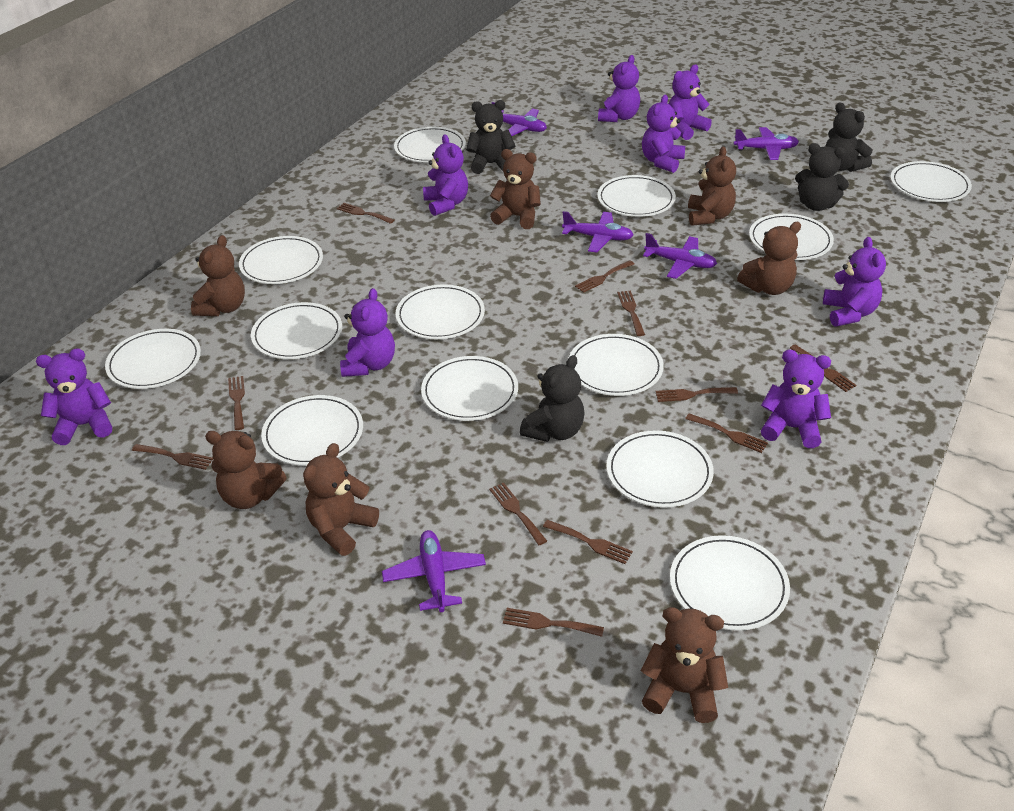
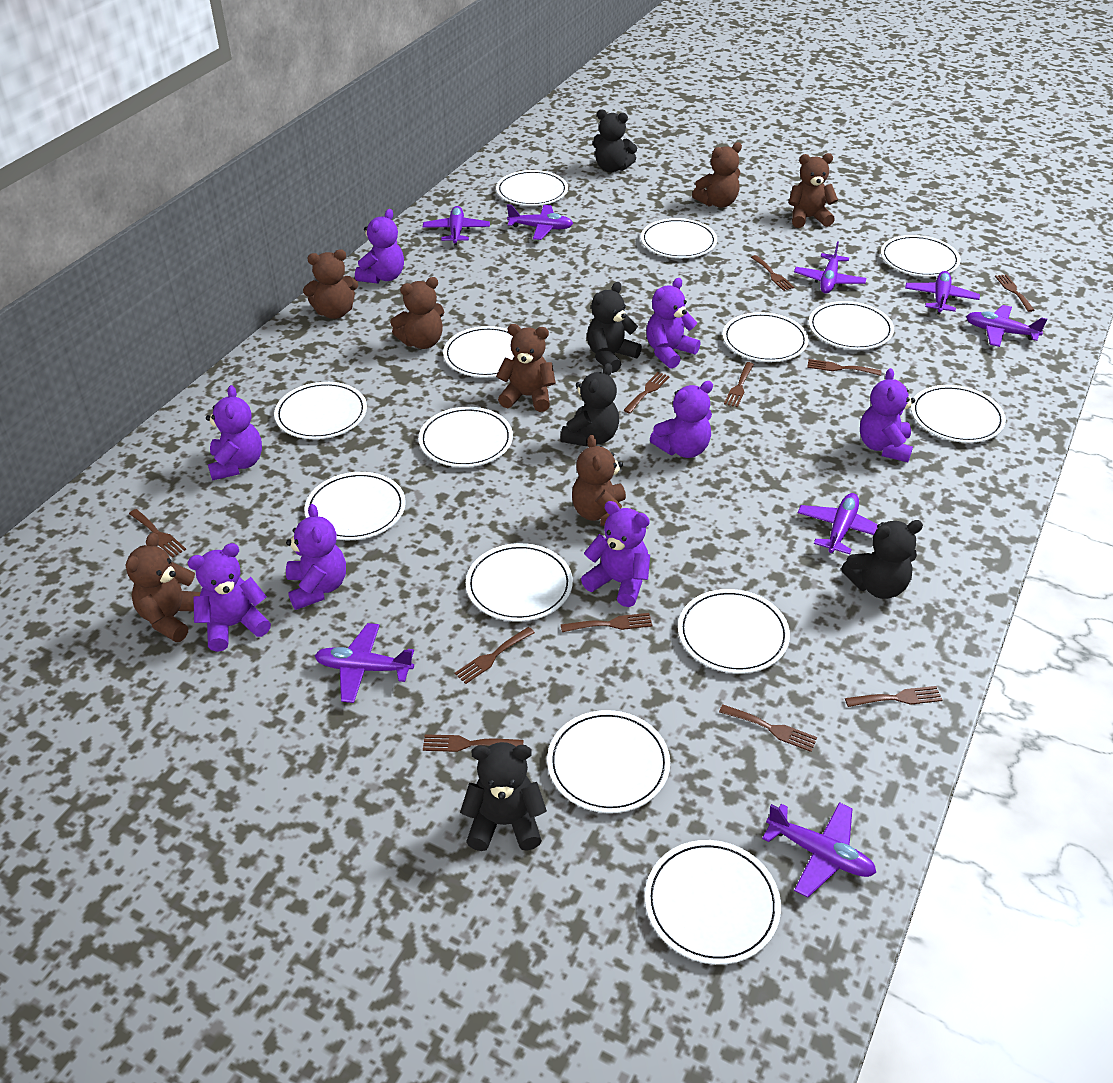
black teddy bear: 4 -> 5
purple plane: 5 -> 8
white plate: 13 -> 14

